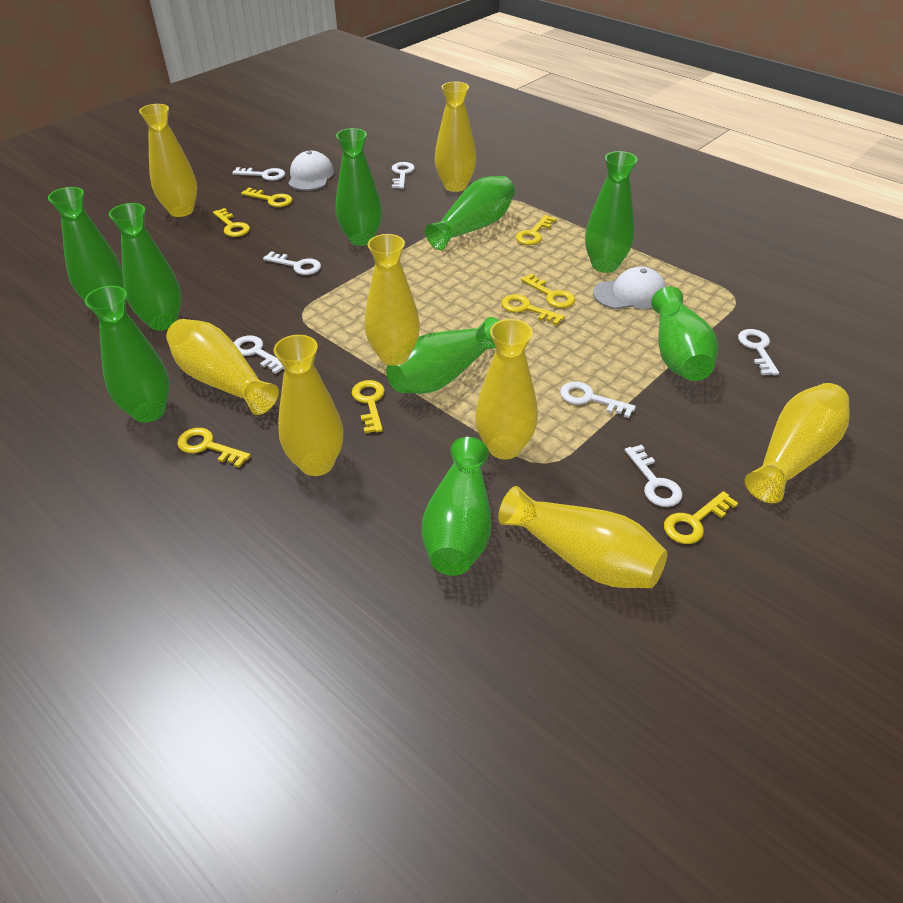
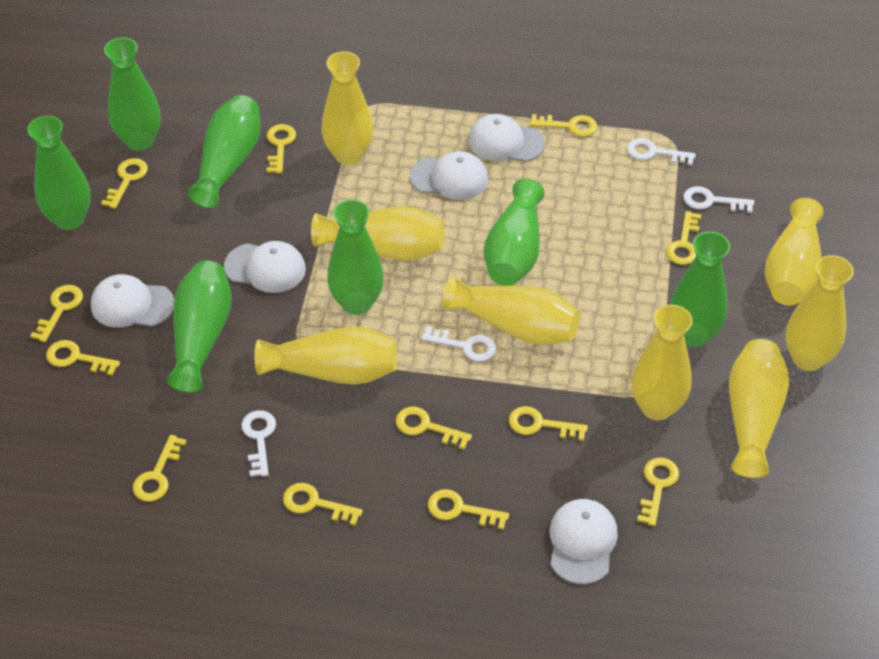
green vase: 9 -> 7
white cap: 2 -> 5
white key: 7 -> 4
yellow key: 8 -> 12

